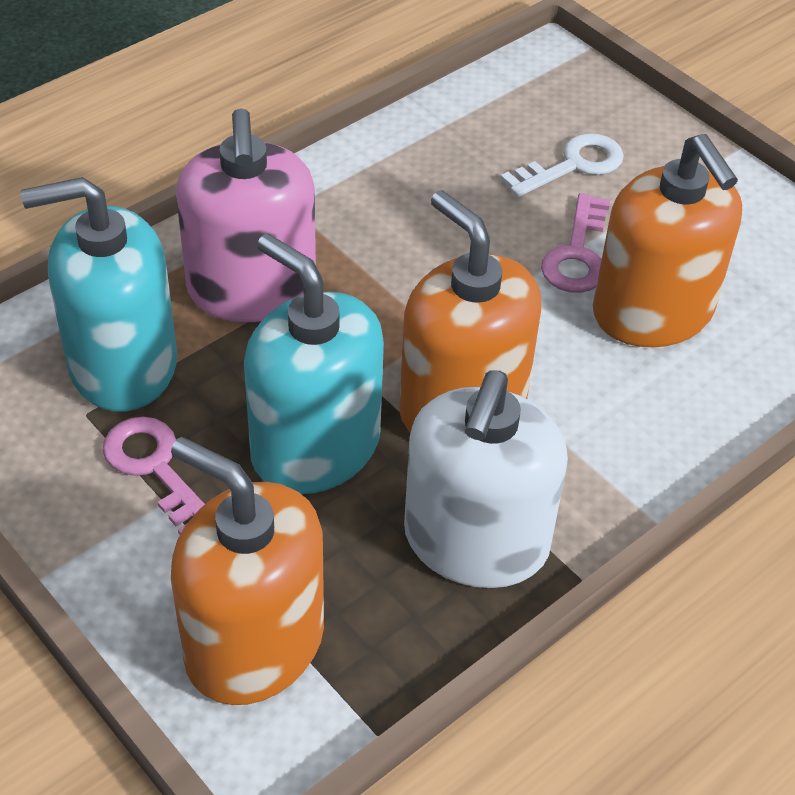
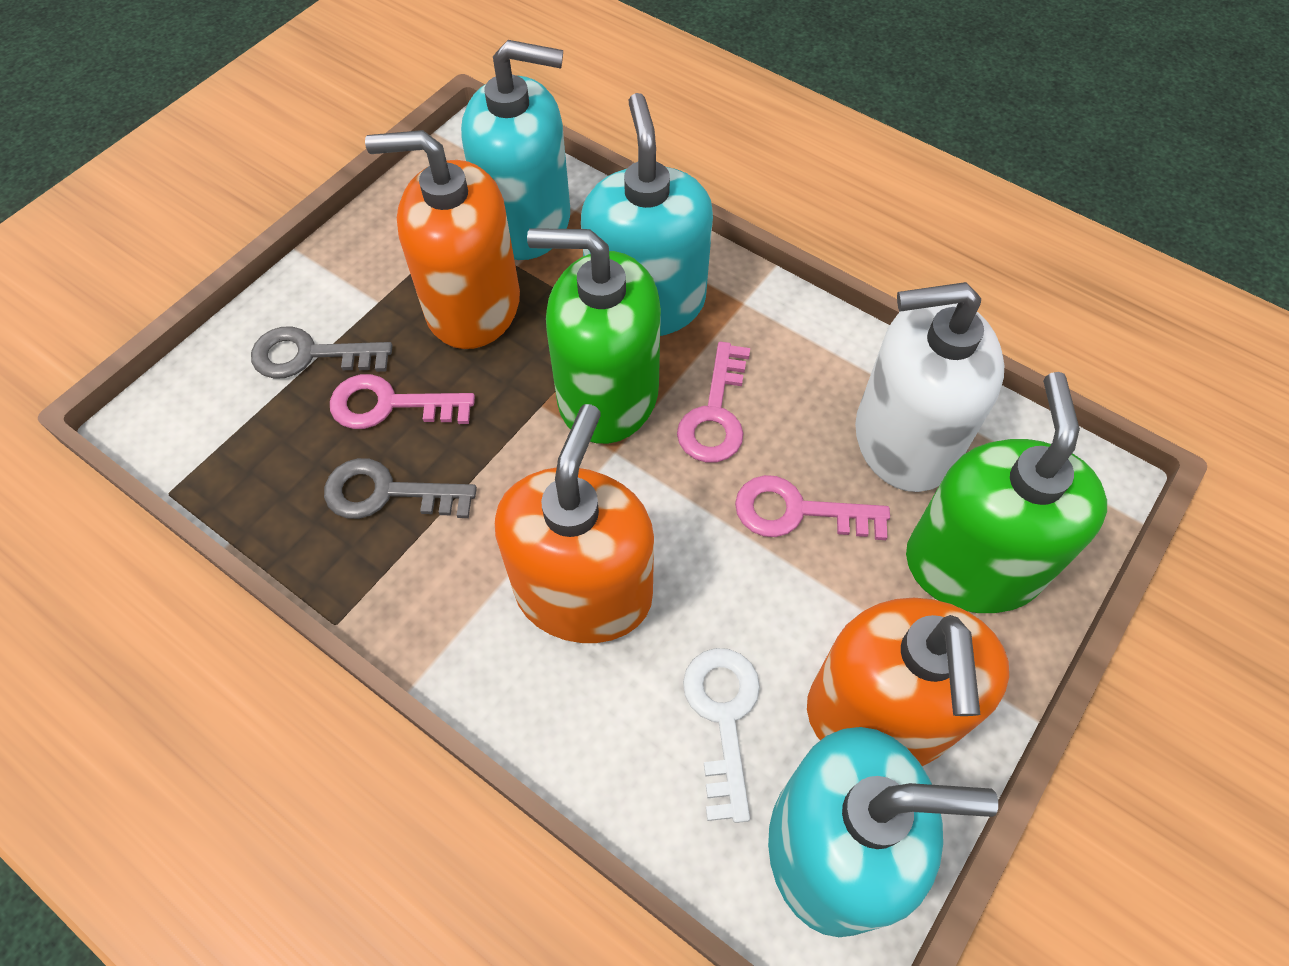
green soap dispenser: 0 -> 2
grey key: 0 -> 2
pink key: 2 -> 3
pink soap dispenser: 1 -> 0
turquoise soap dispenser: 2 -> 3

